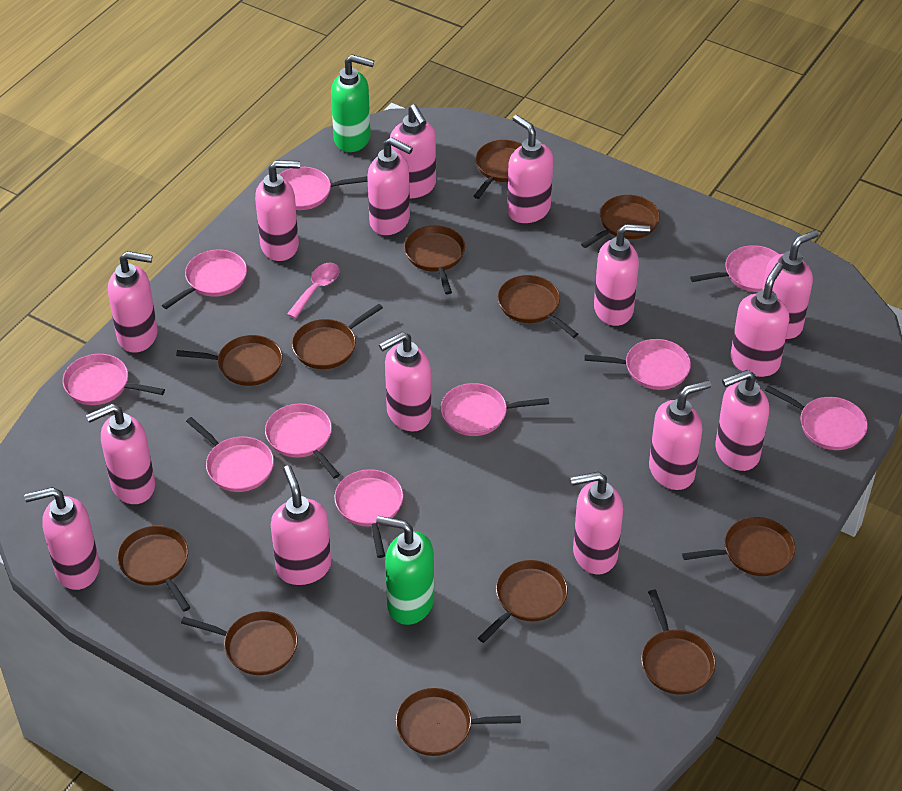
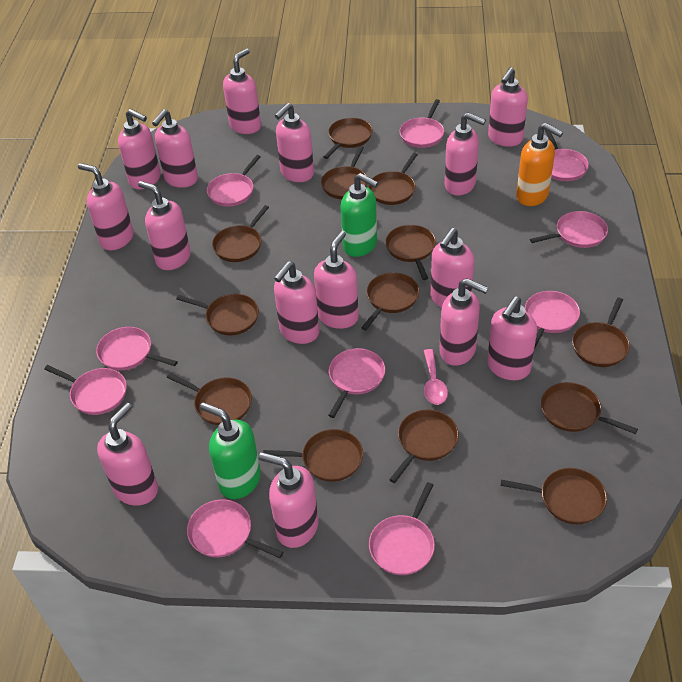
brown pan: 12 -> 13
orange soap dispenser: 0 -> 1

